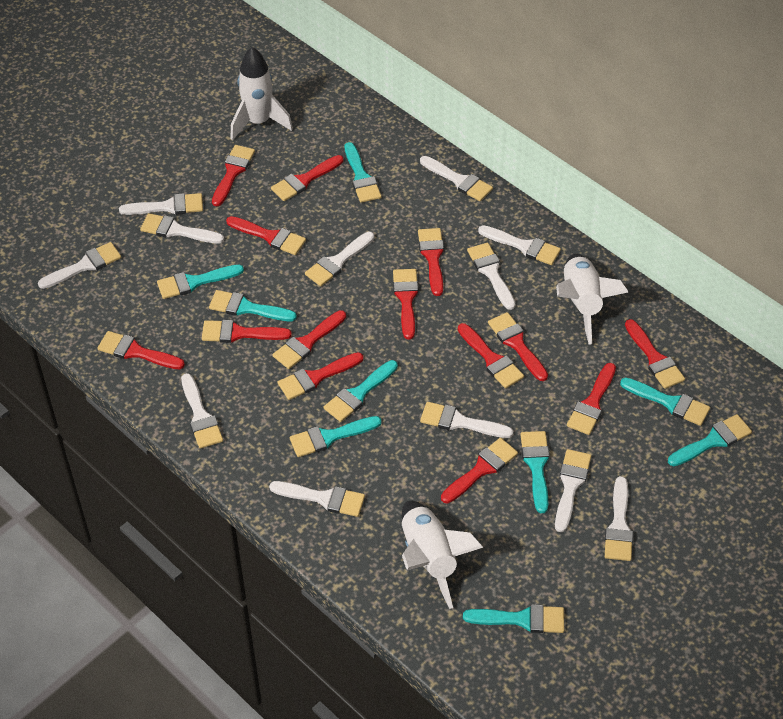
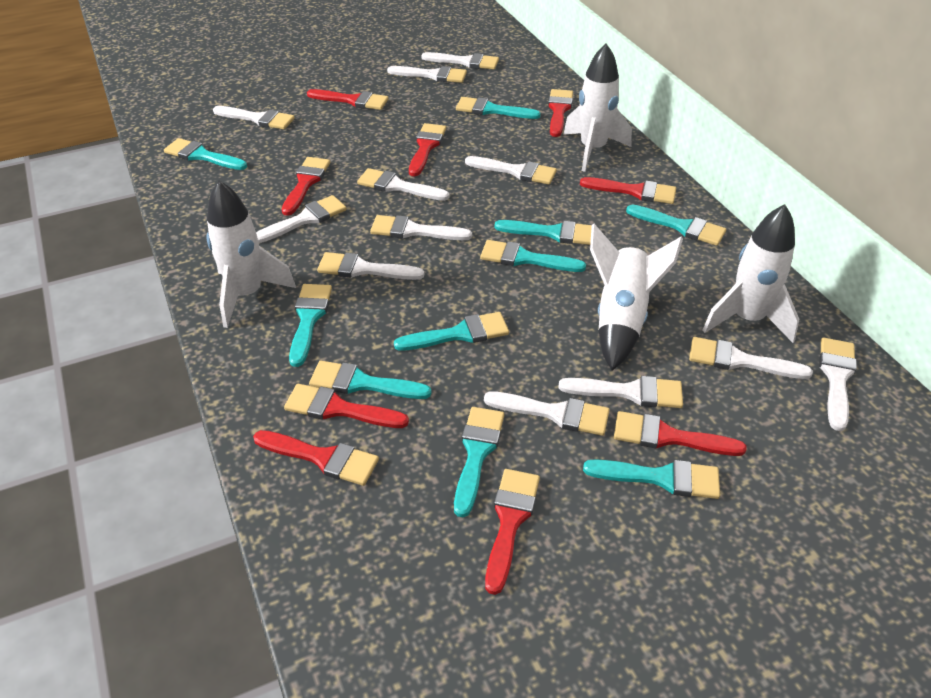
red brush: 14 -> 9
turquoise brush: 9 -> 10
white rocket: 3 -> 4

